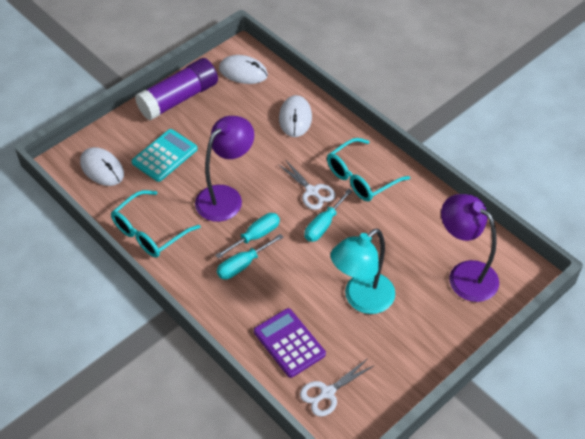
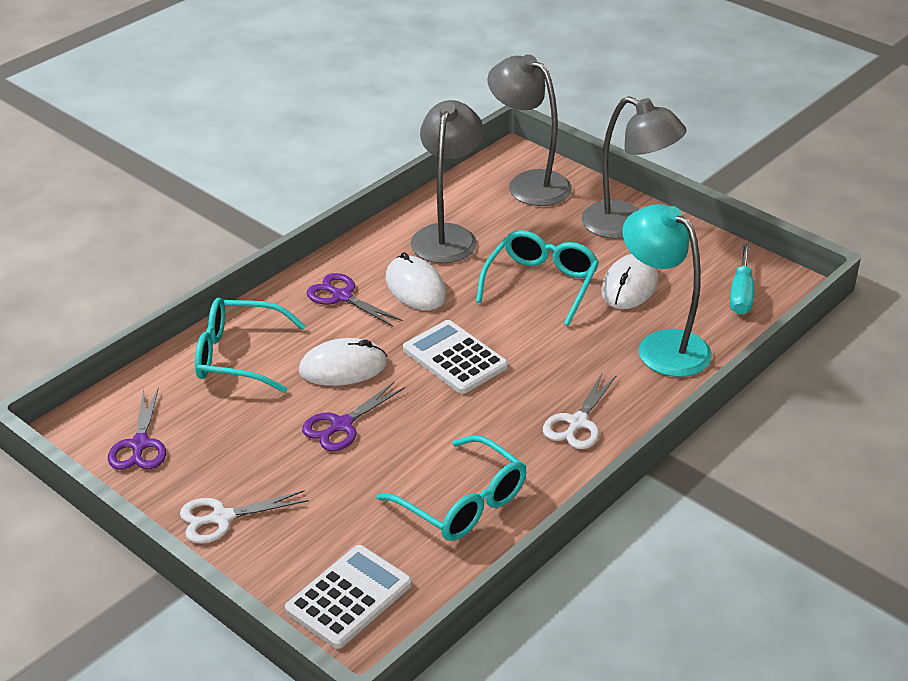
grey lamp: 0 -> 3
purple calculator: 1 -> 0
purple glue stick: 1 -> 0
purple lamp: 2 -> 0
purple scissors: 0 -> 3
turquoise calculator: 1 -> 0
turquoise glasses: 2 -> 3
turquoise screwdriver: 3 -> 1
white calculator: 0 -> 2

